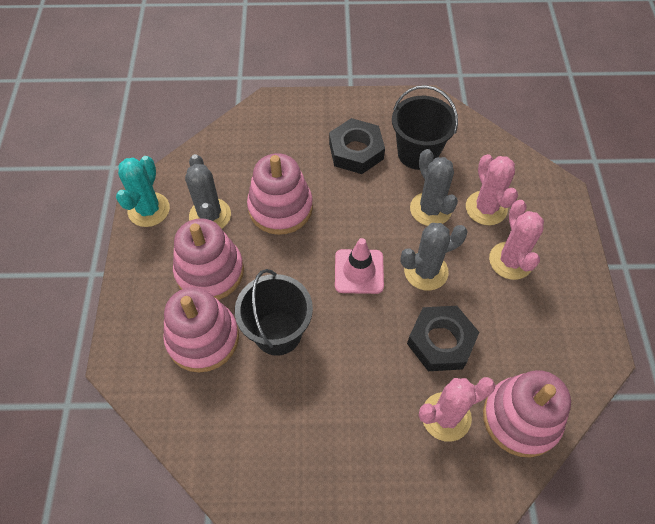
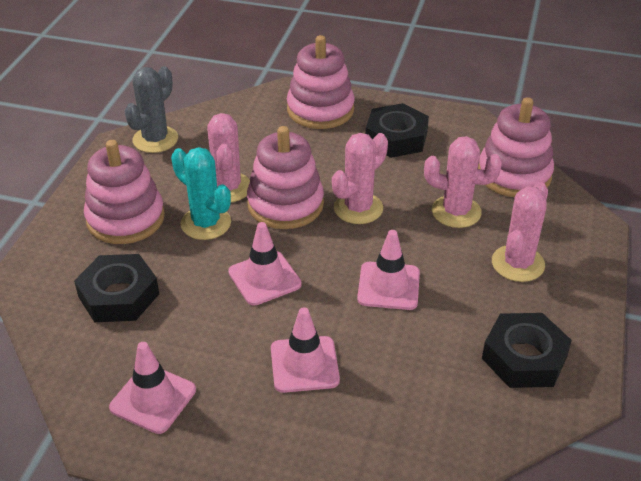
black bucket: 2 -> 0
black nut: 2 -> 3
grey cactus: 3 -> 1
pink cactus: 3 -> 4
pink traffic cone: 1 -> 4

